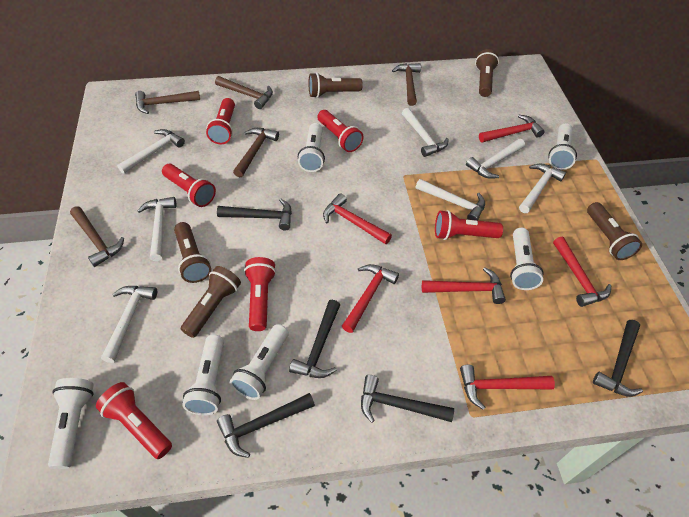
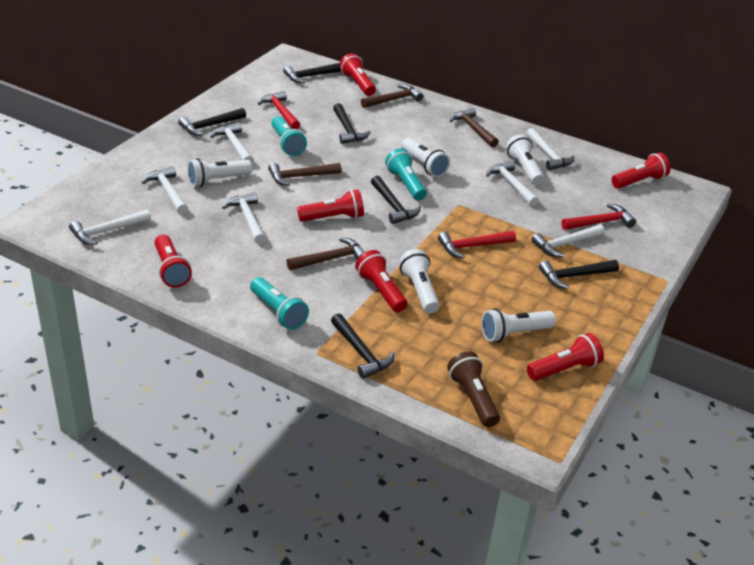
black hammer: 5 -> 6
brown flashlight: 5 -> 1
brown hammer: 5 -> 4
red hammer: 6 -> 3
turquoise flashlight: 0 -> 3
white flashlight: 6 -> 5

